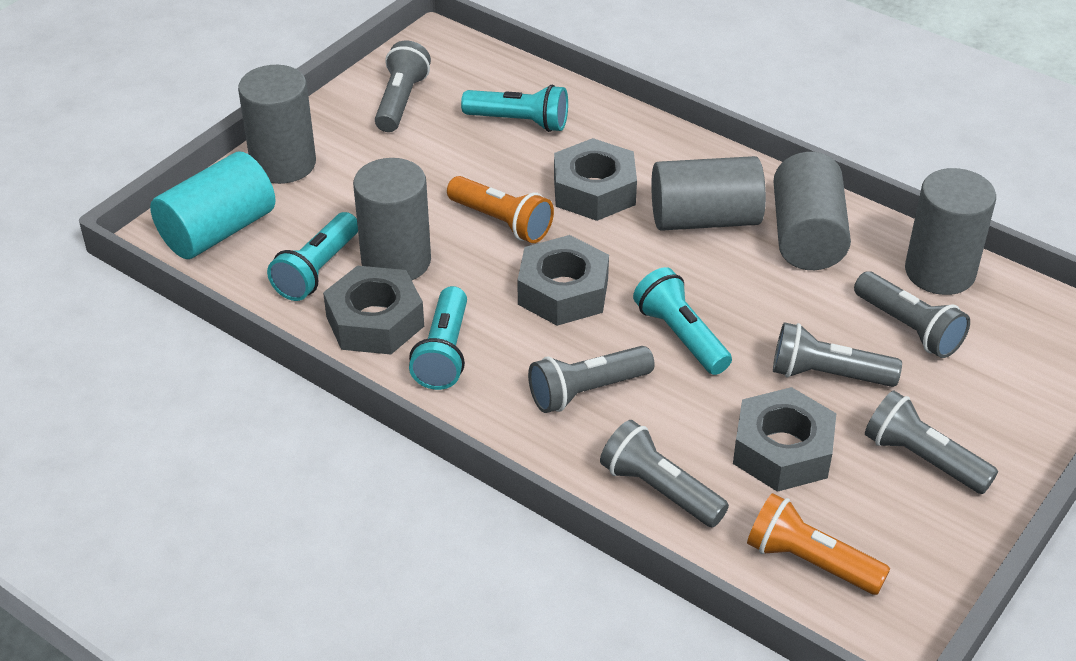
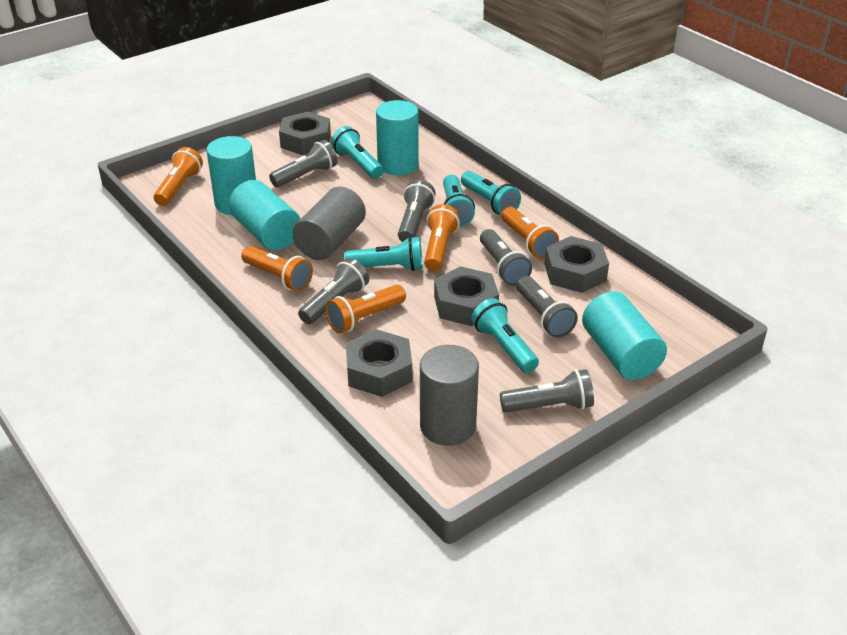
grey cylinder: 5 -> 2
orange flashlight: 2 -> 5
turquoise cylinder: 1 -> 4
turquoise flashlight: 4 -> 5

